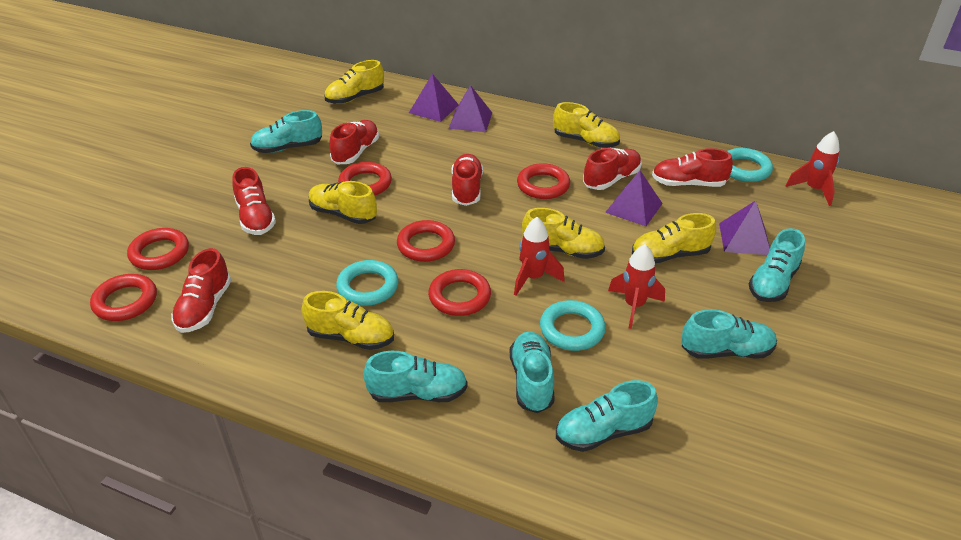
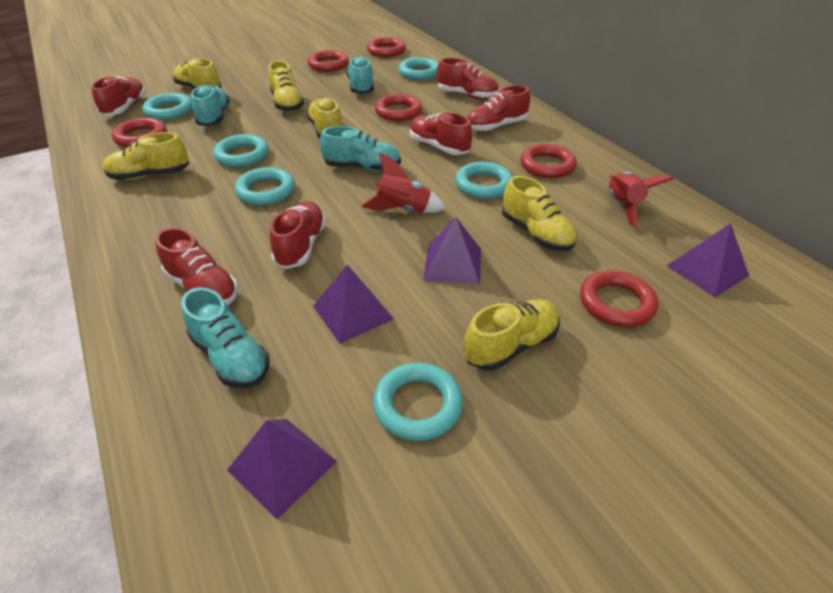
red rocket: 3 -> 2
turquoise ring: 3 -> 6
turquoise shoe: 6 -> 4

